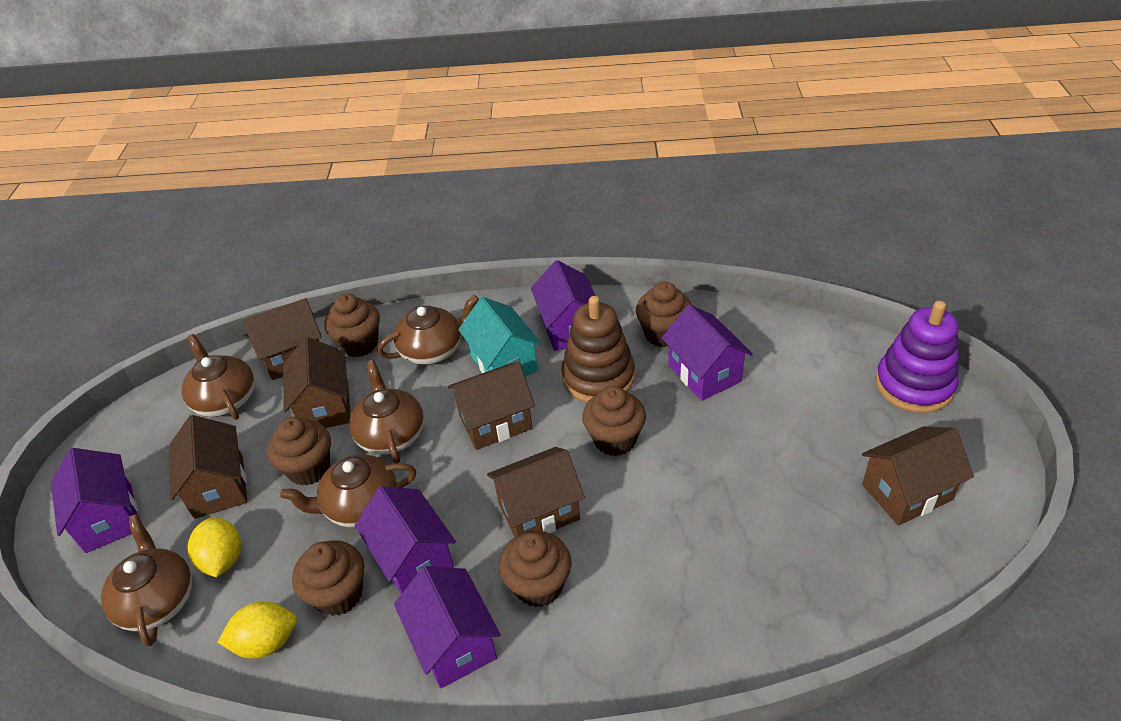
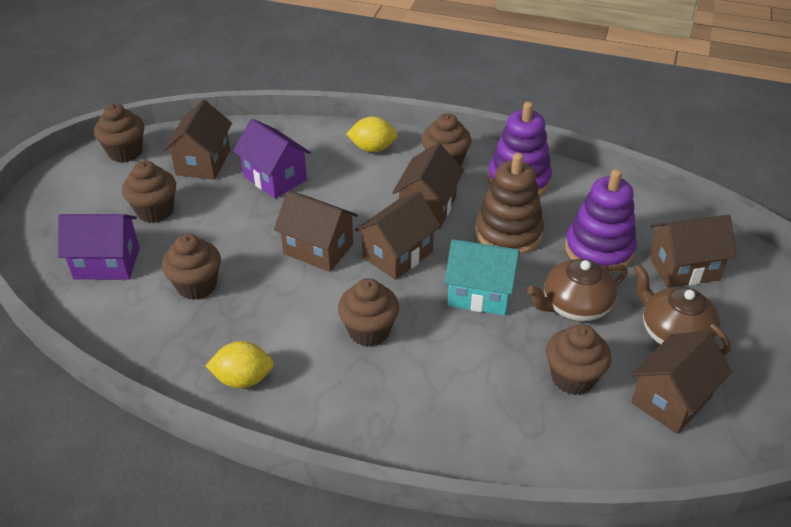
brown teapot: 5 -> 2
purple house: 5 -> 2
purple stacking toy: 1 -> 2

